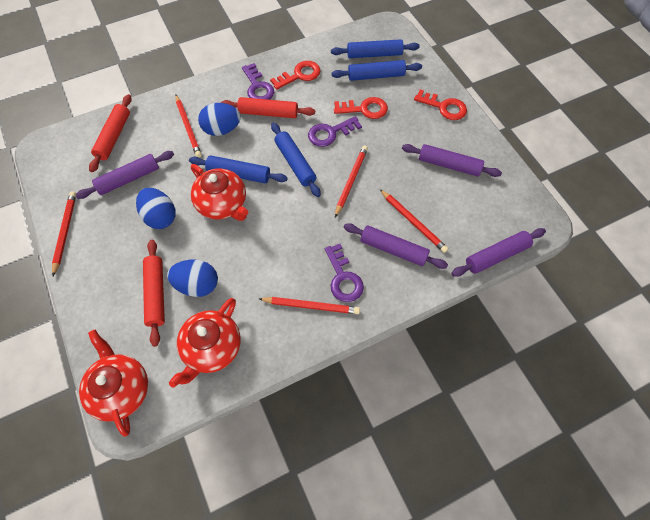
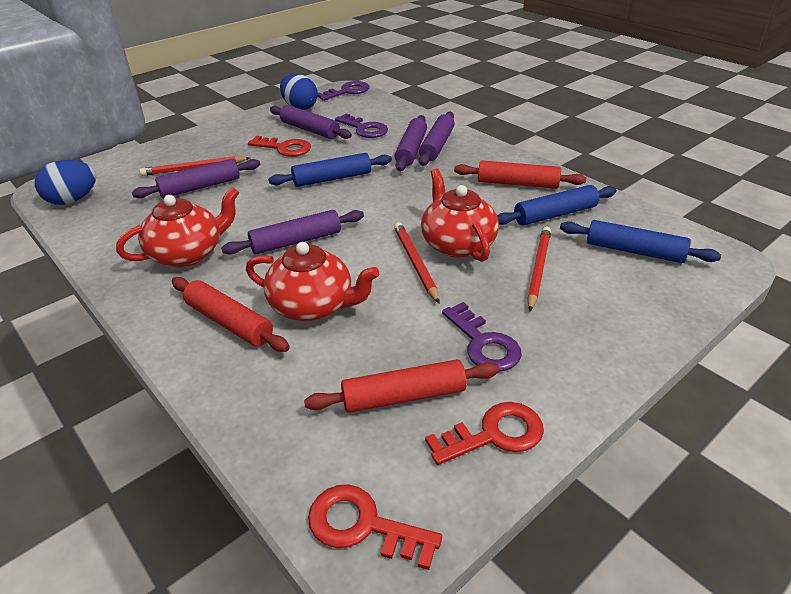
blue egg: 3 -> 2
blue rolling pin: 4 -> 3
purple rolling pin: 4 -> 5
red pencil: 5 -> 3

